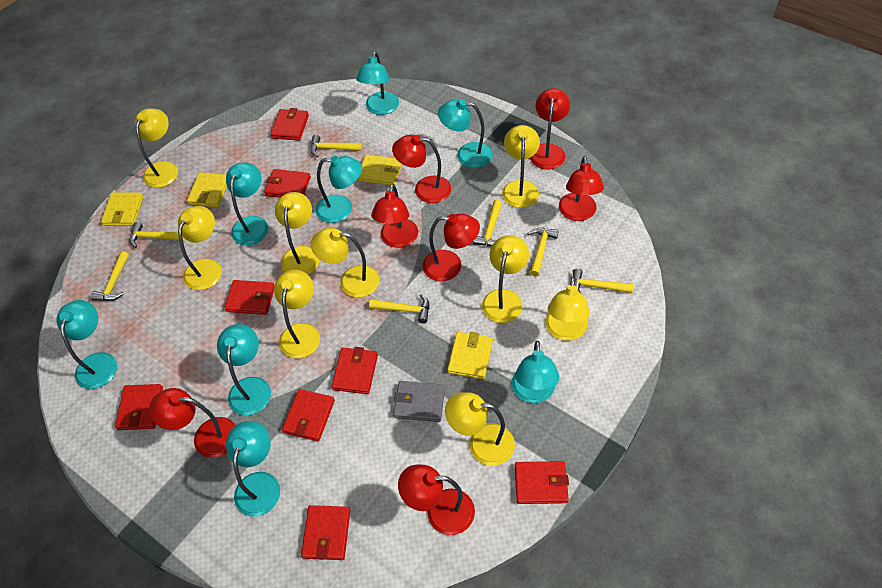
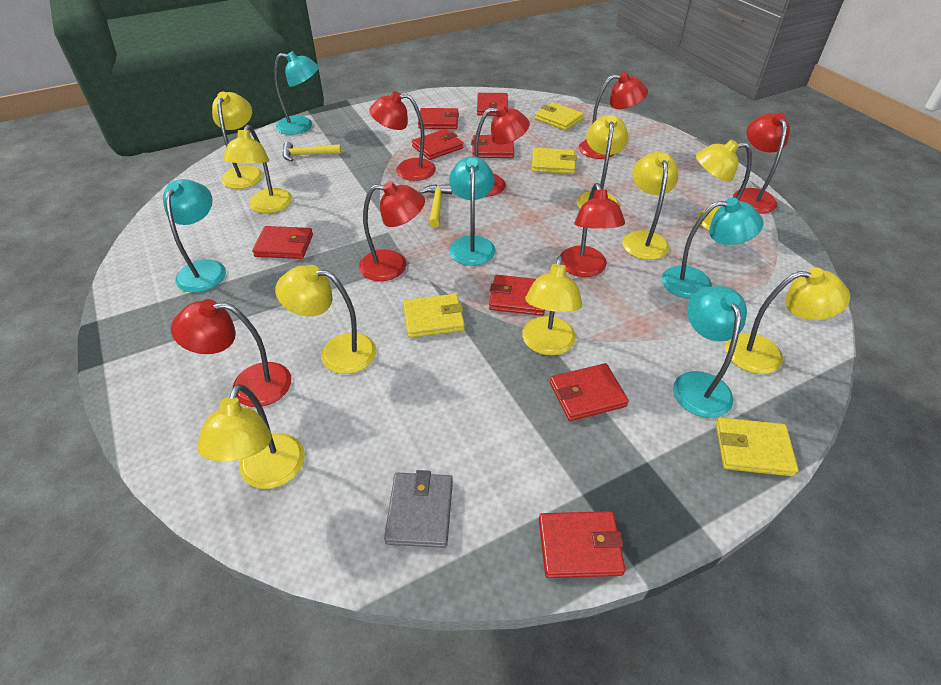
turquoise lamp: 8 -> 5
yellow hammer: 7 -> 2

